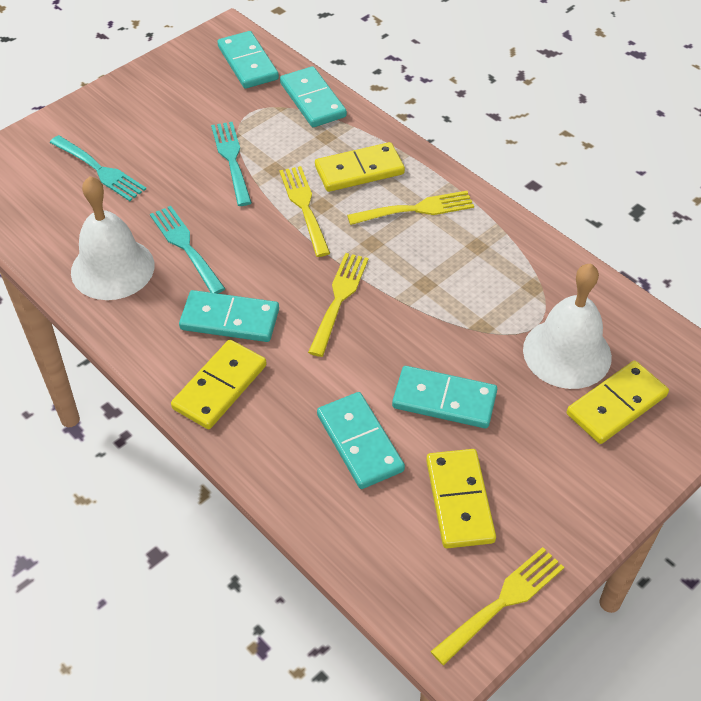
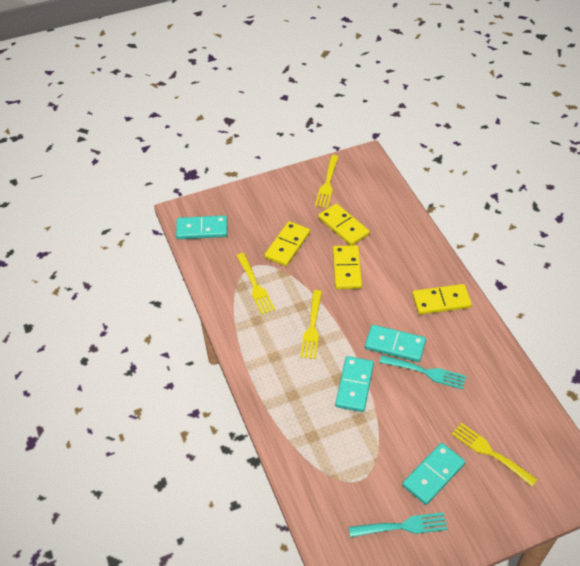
turquoise domino: 5 -> 4
turquoise fork: 3 -> 2
white bell: 2 -> 0

